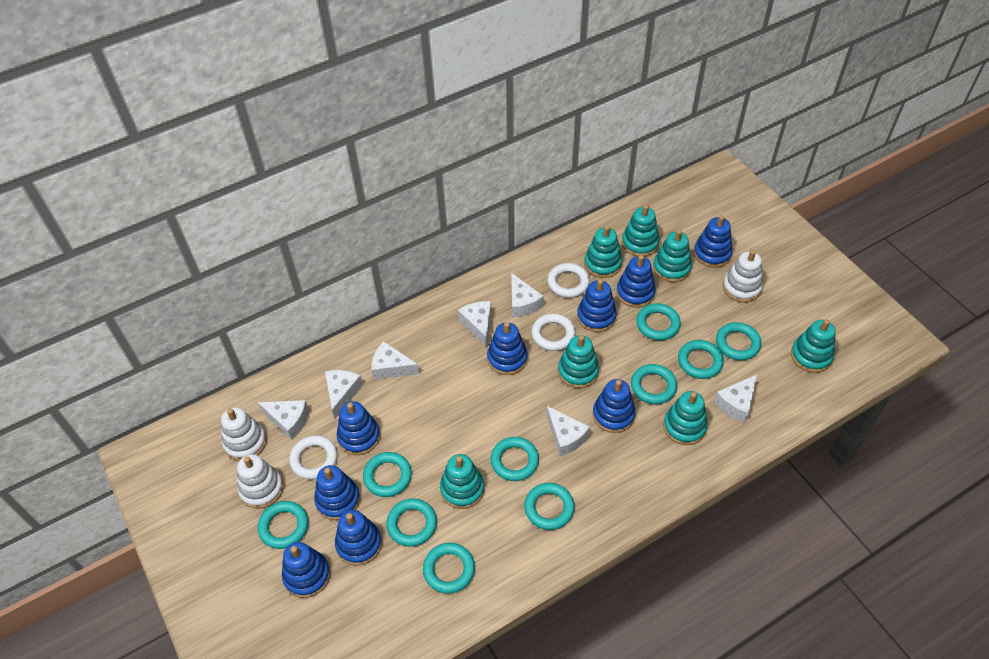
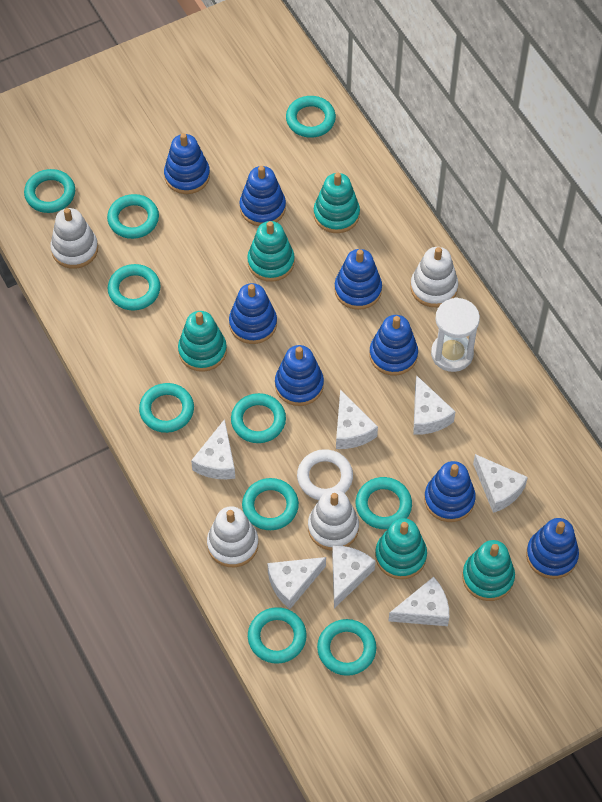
blue stacking toy: 9 -> 8
turquoise stacking toy: 7 -> 5
white hourglass: 0 -> 1
white ring: 3 -> 1
white stacking toy: 3 -> 4

